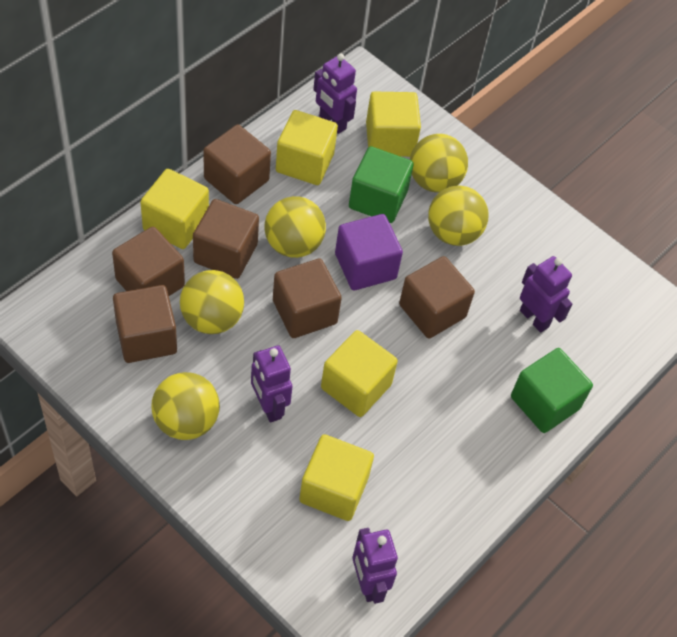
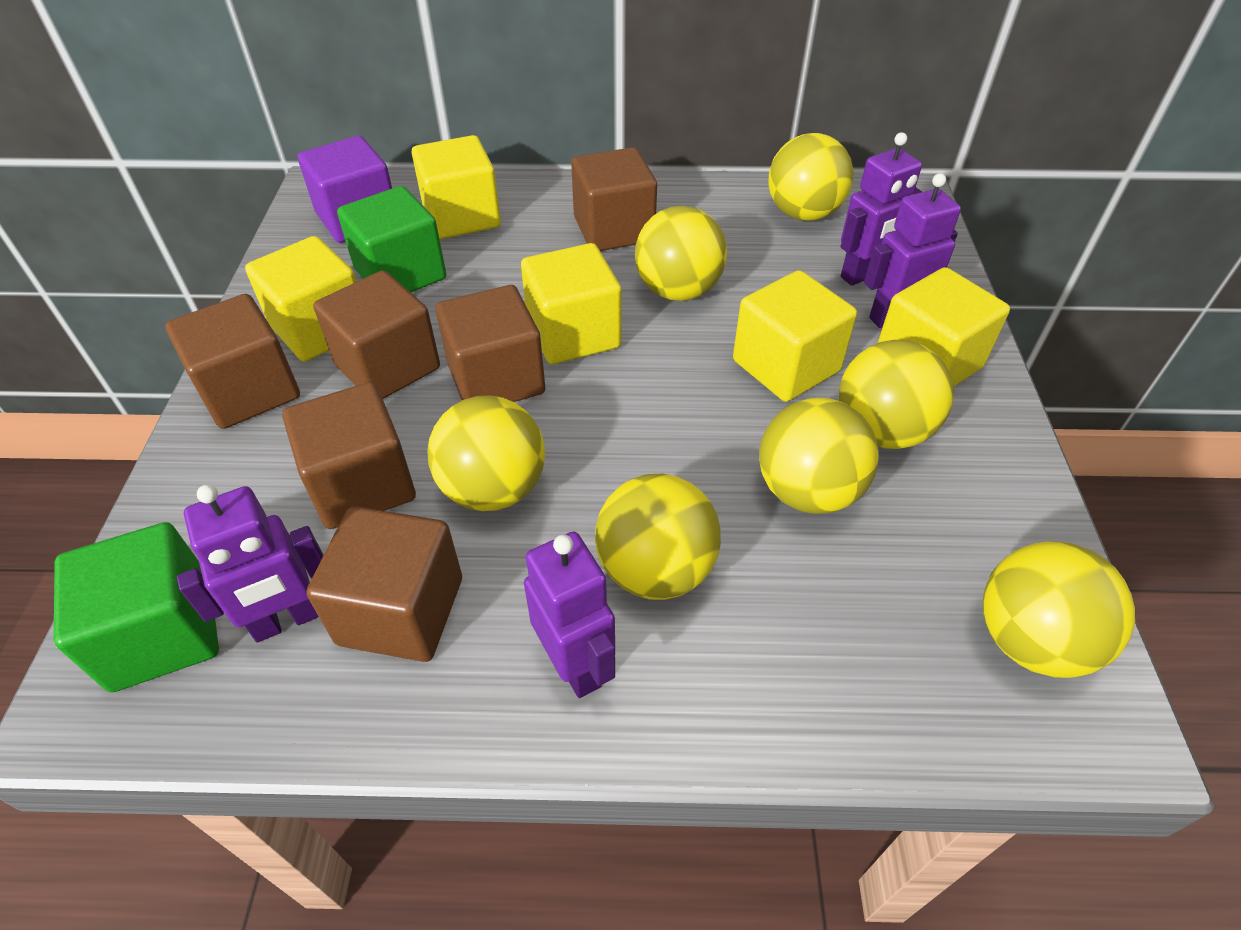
yellow ball: 5 -> 7

